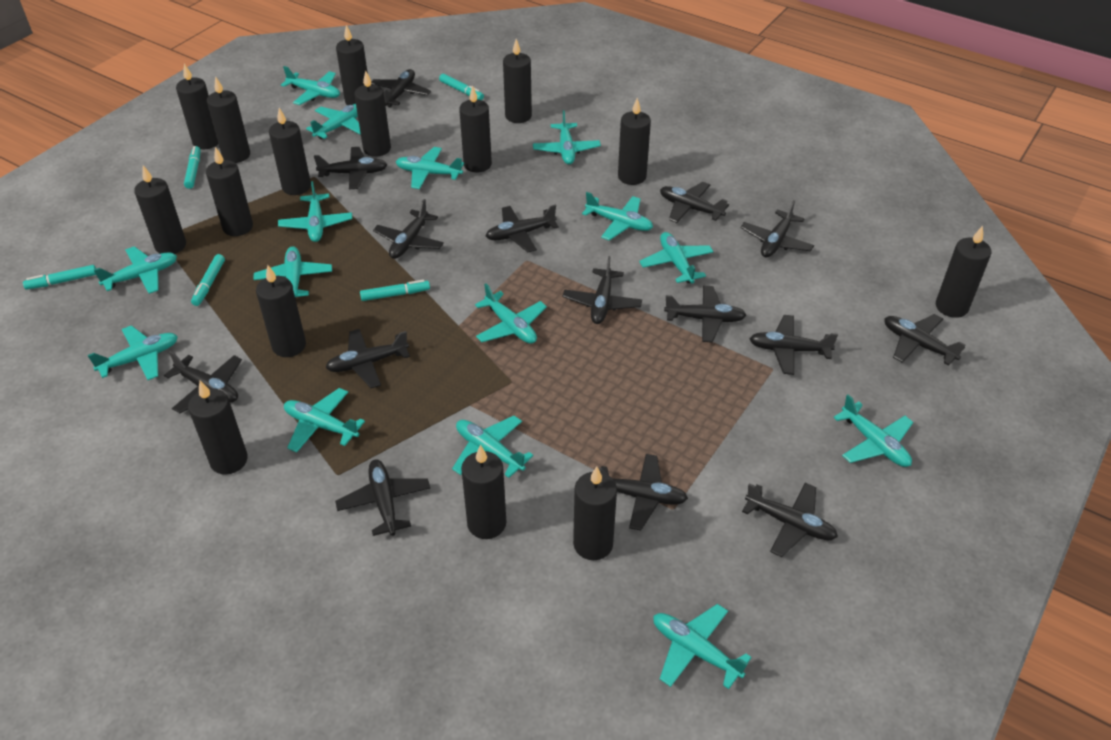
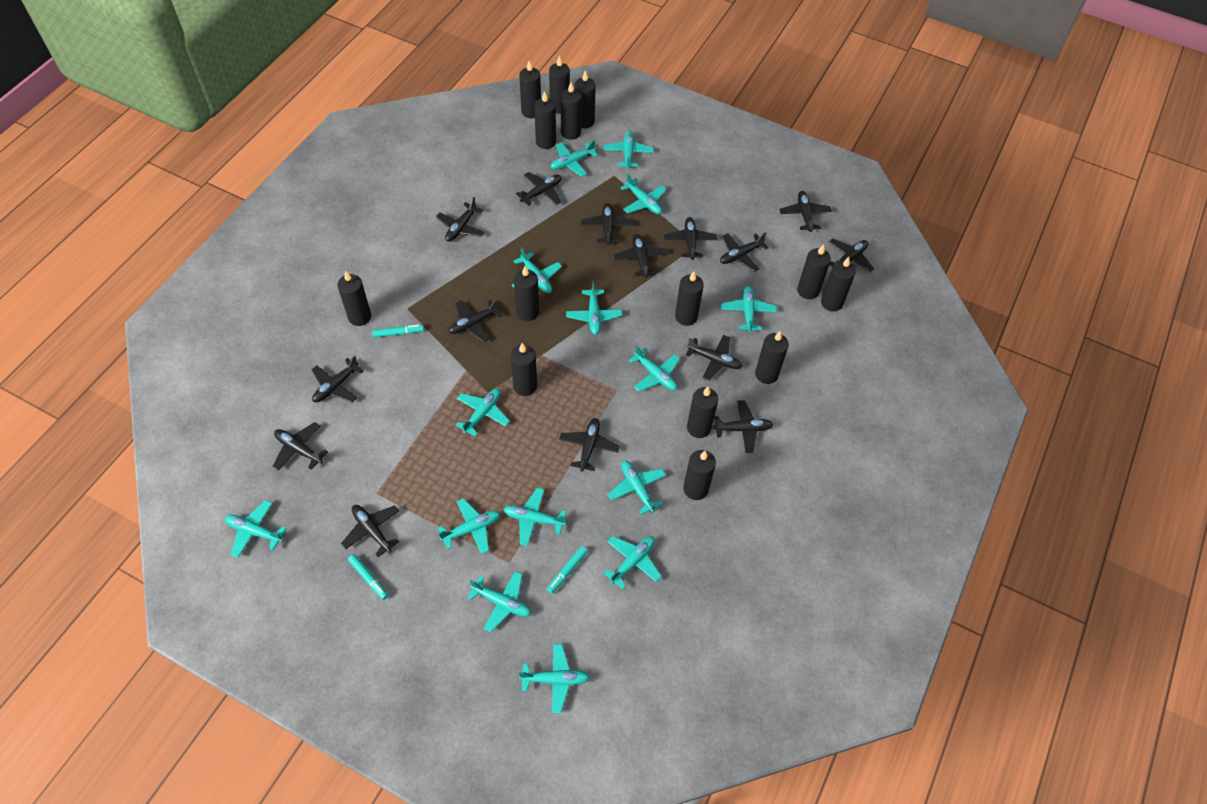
black candle: 15 -> 14
turquoise marker: 5 -> 3

